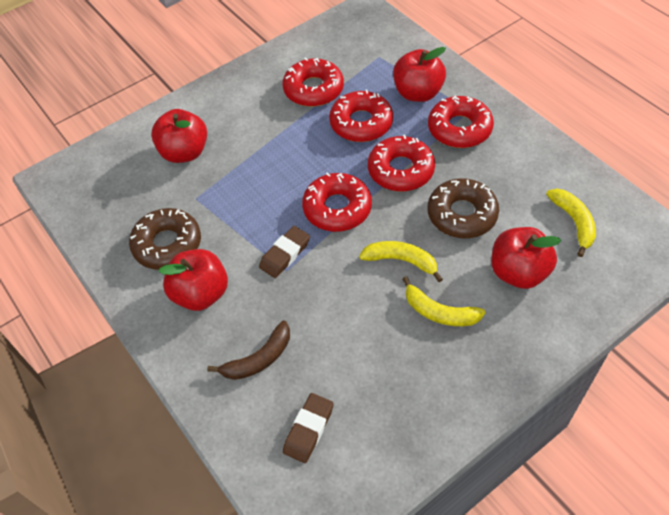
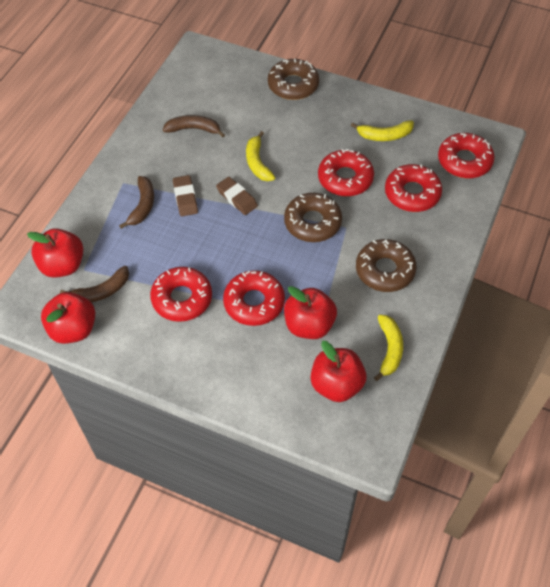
brown banana: 1 -> 3
brown donut: 2 -> 3

